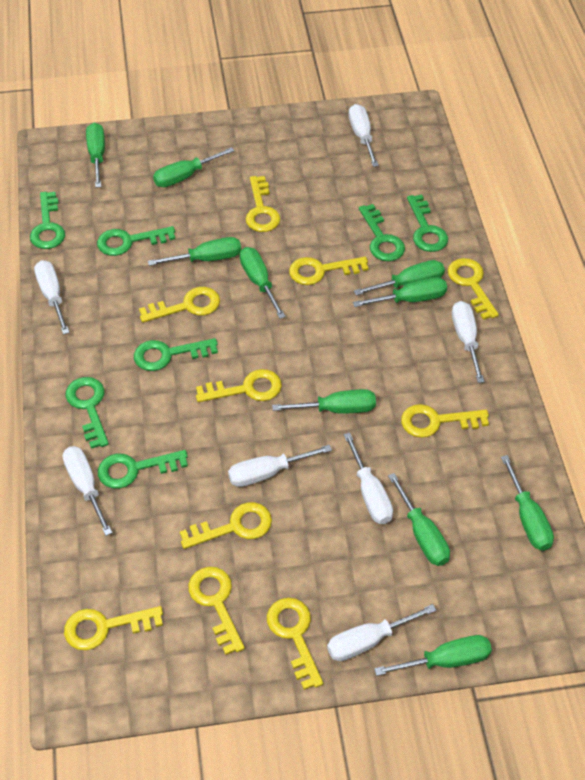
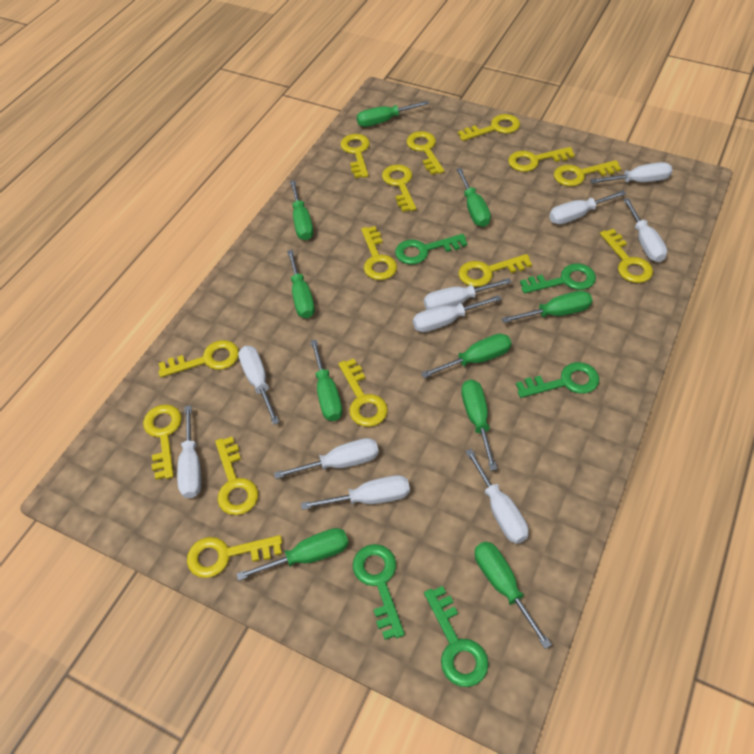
green key: 7 -> 5
white screwdriver: 7 -> 10
yellow key: 10 -> 14

